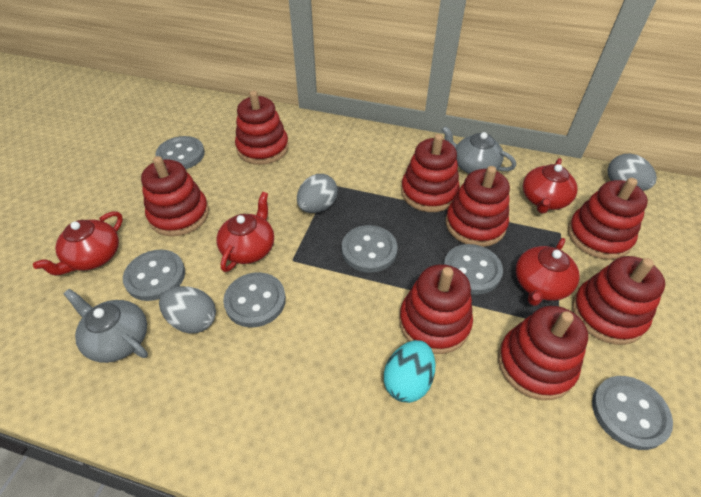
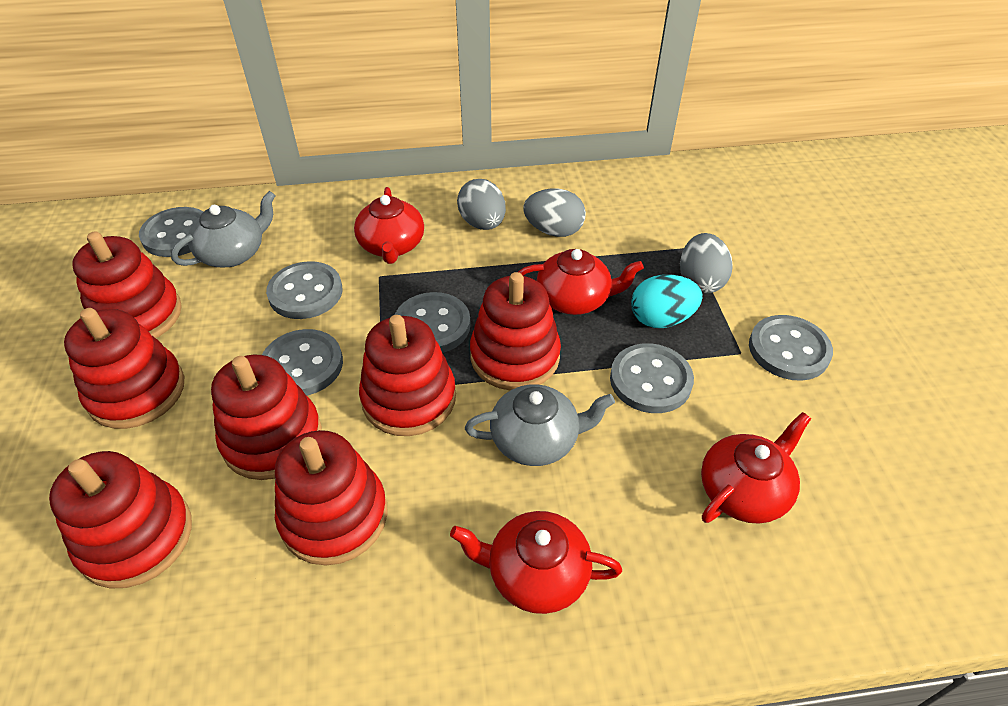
red stacking toy: 8 -> 7

